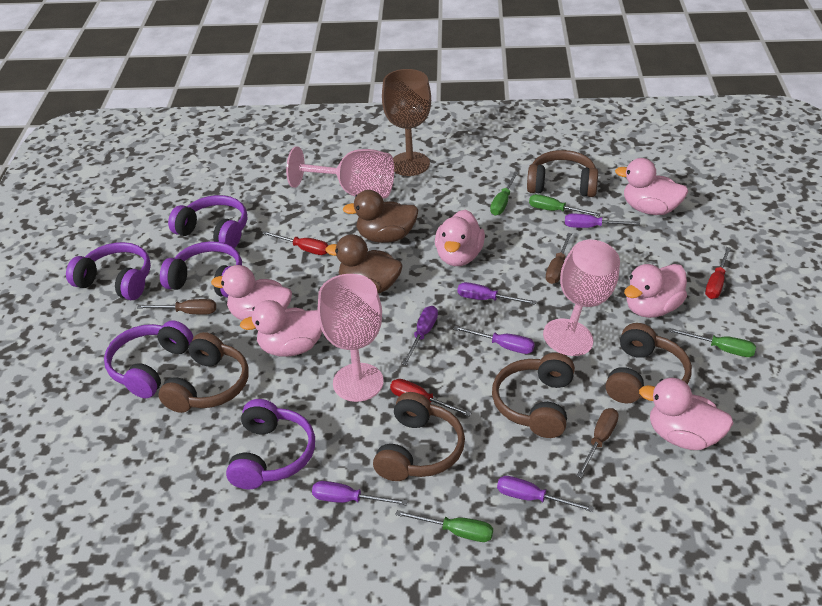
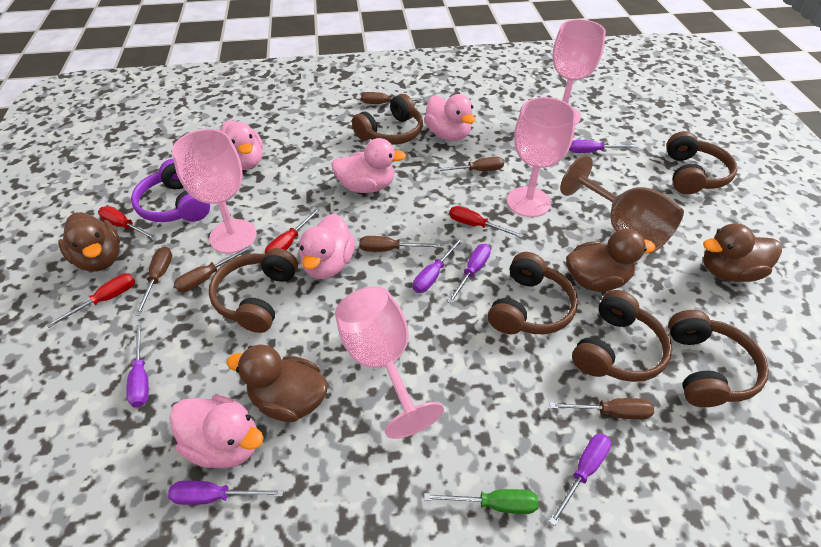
brown duck: 2 -> 4
brown headphones: 5 -> 6
brown screwdriver: 3 -> 6
green screwdriver: 4 -> 1
pink duck: 6 -> 5
pink goblet: 3 -> 4
purple headphones: 5 -> 1
red screwdriver: 3 -> 4

